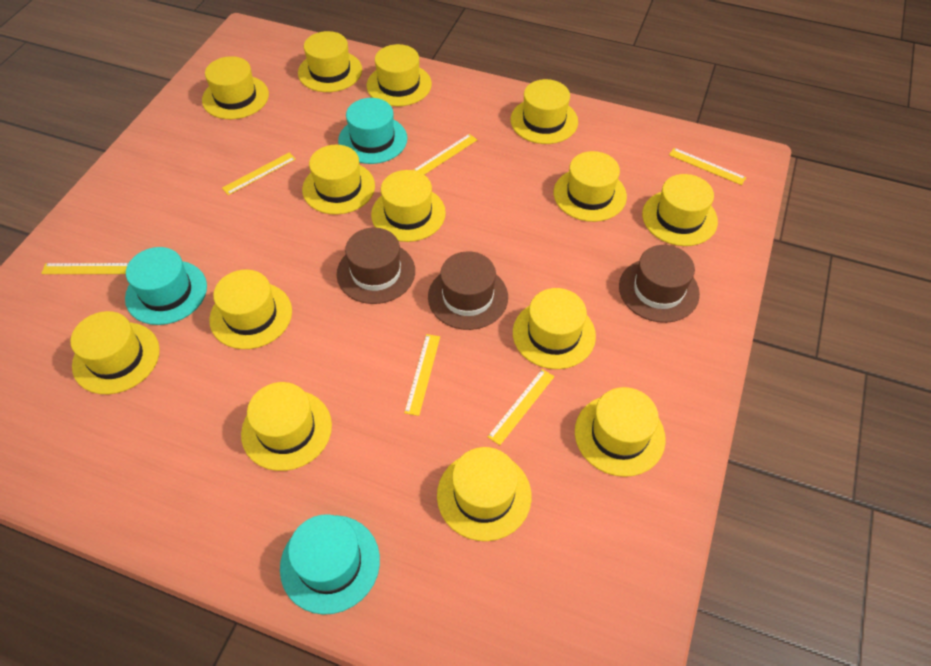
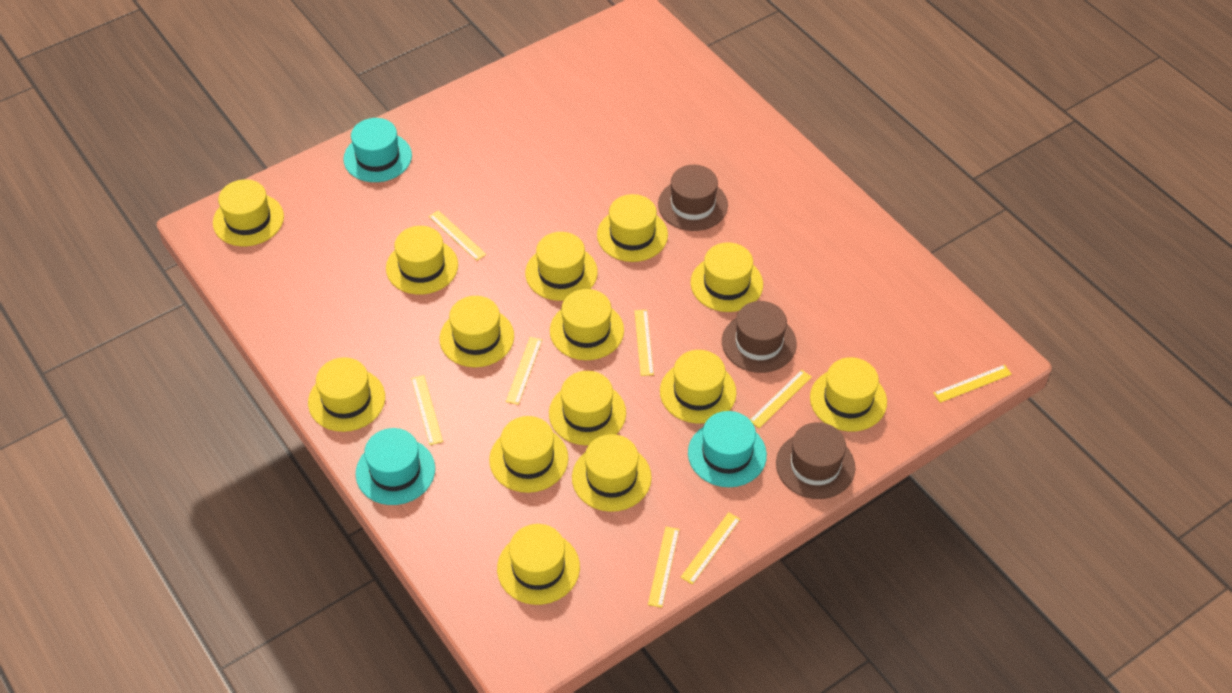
yellow ruler: 6 -> 8

